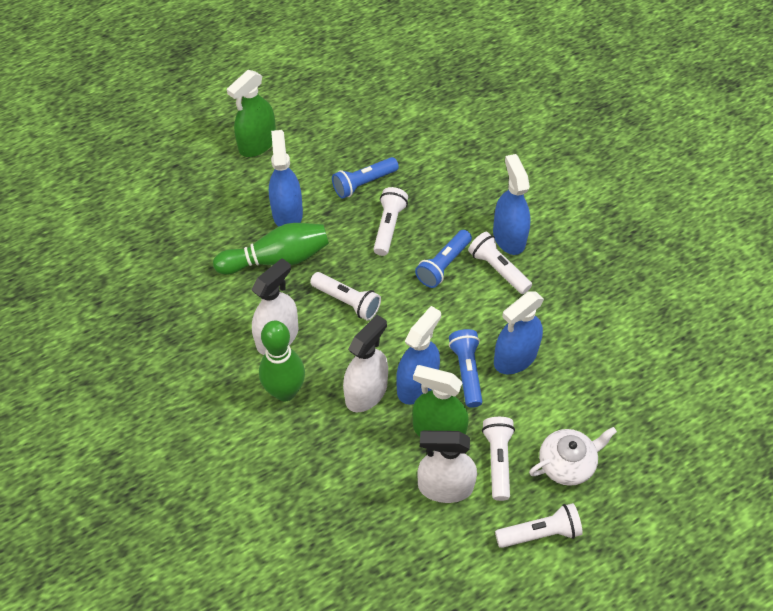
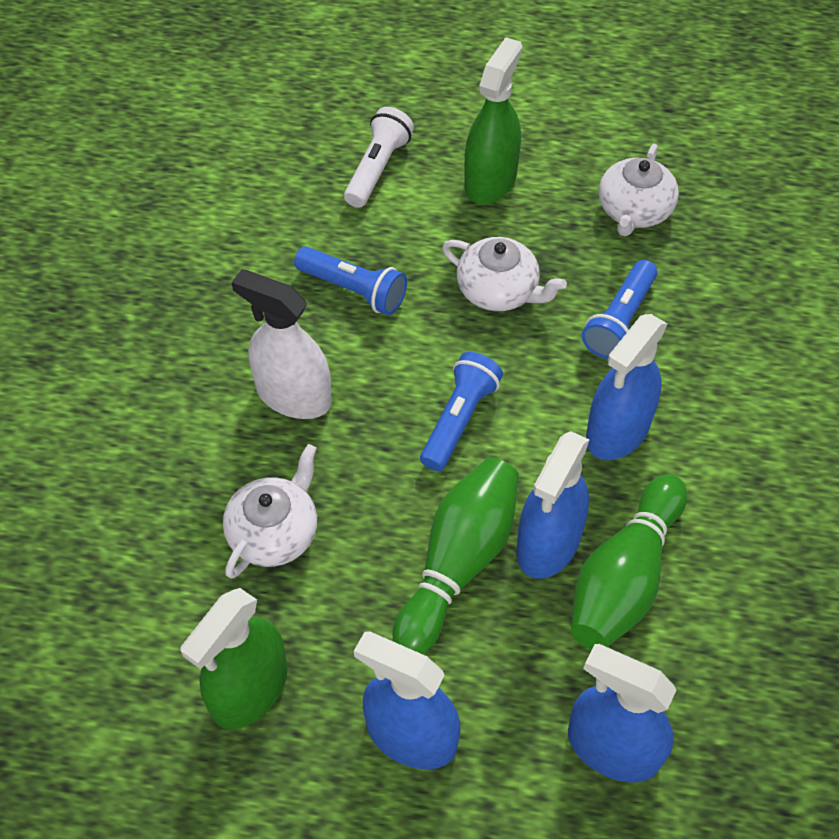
white flashlight: 5 -> 1
white spray bottle: 3 -> 1
white teapot: 1 -> 3

